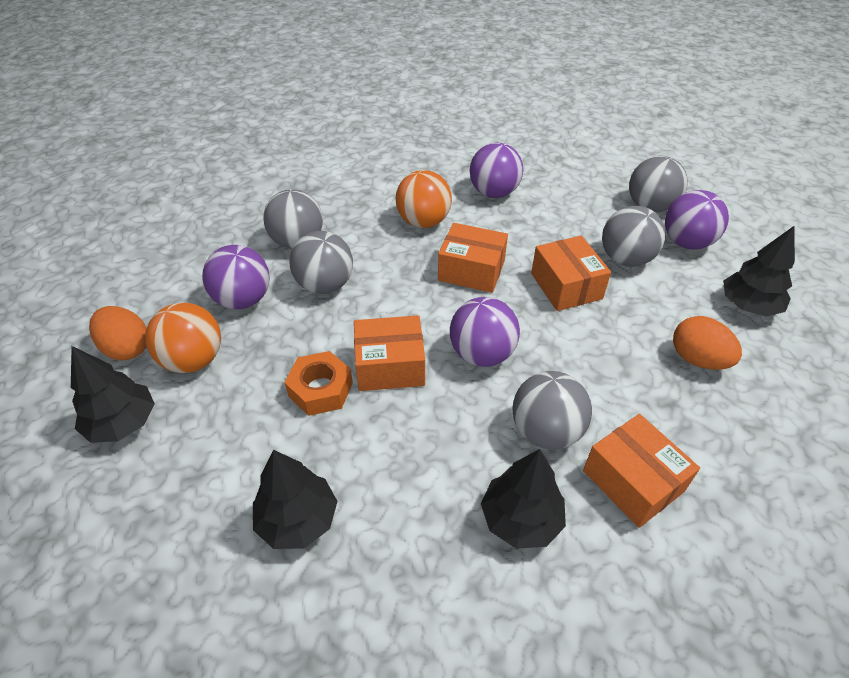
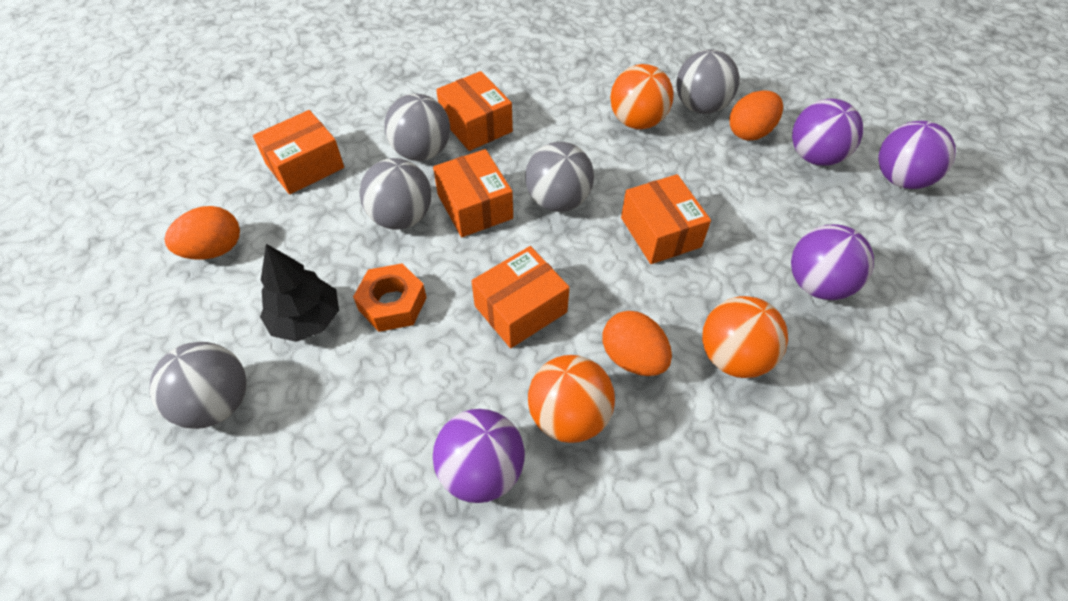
black tree: 4 -> 1
orange ball: 2 -> 3
orange box: 4 -> 5
orange egg: 2 -> 3

